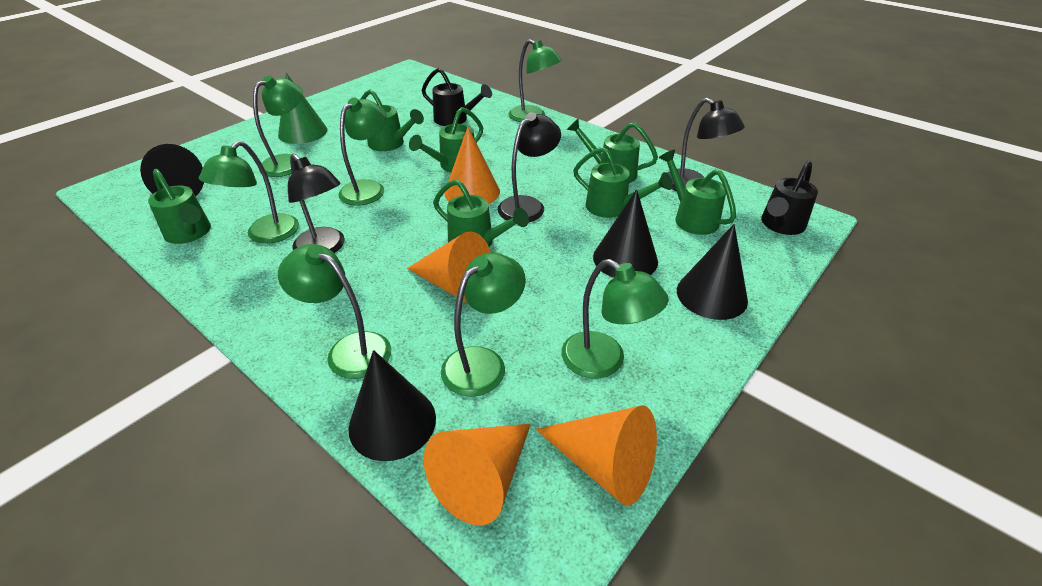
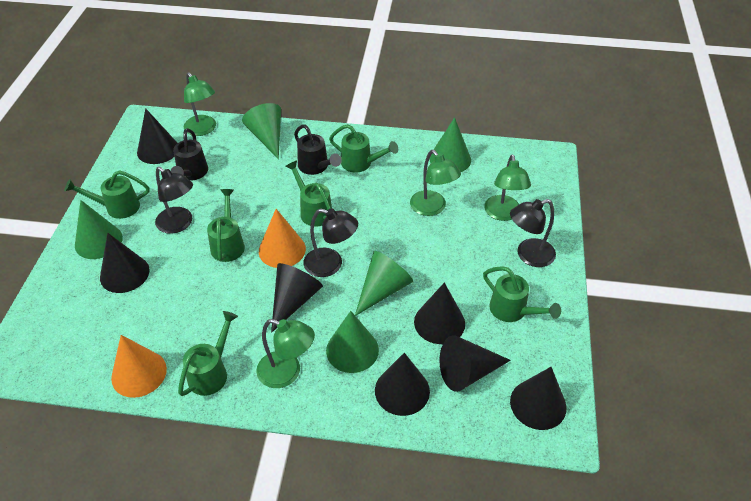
black cone: 4 -> 7
green cone: 1 -> 5
green lamp: 7 -> 4
green watering can: 7 -> 6
orange cone: 4 -> 2

